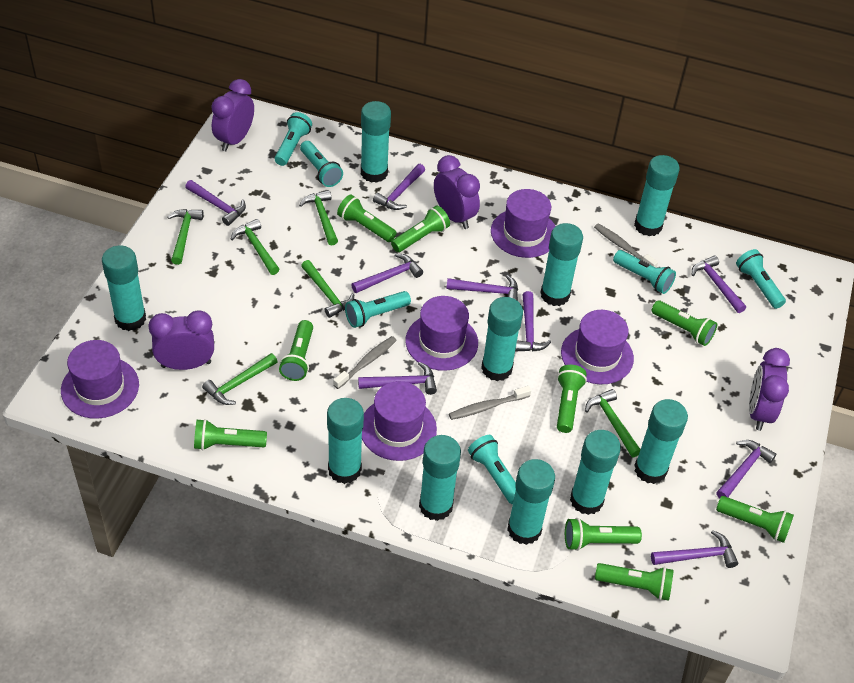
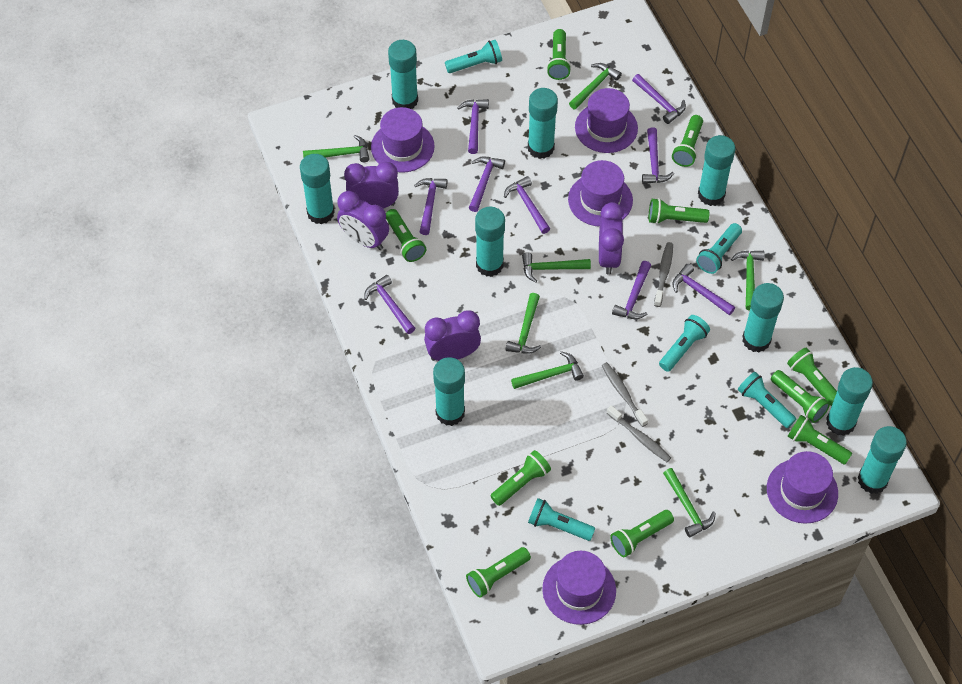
green flashlight: 9 -> 10
green hammer: 6 -> 7
turquoise flashlight: 6 -> 5
turquoise glue stick: 10 -> 9

